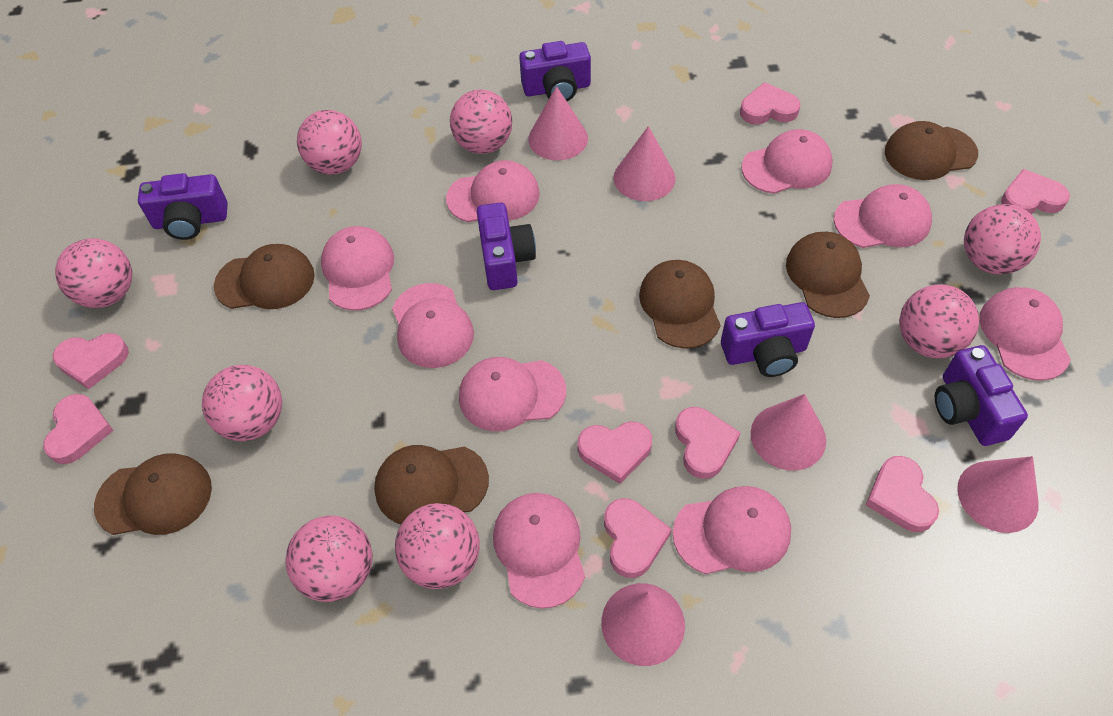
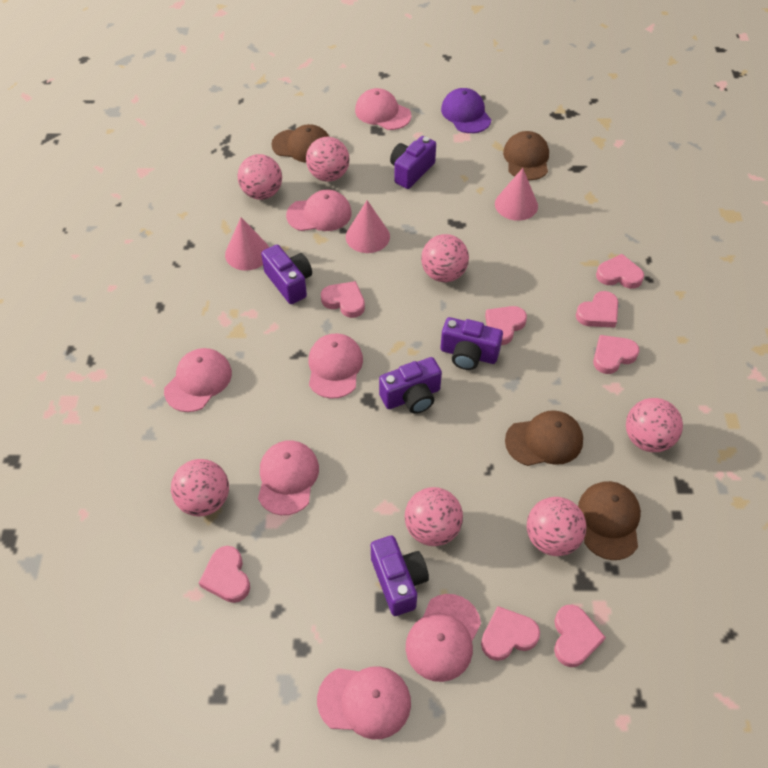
brown cap: 6 -> 4
pink ball: 8 -> 7
pink cap: 9 -> 7
pink cone: 5 -> 3
purple cap: 0 -> 1

